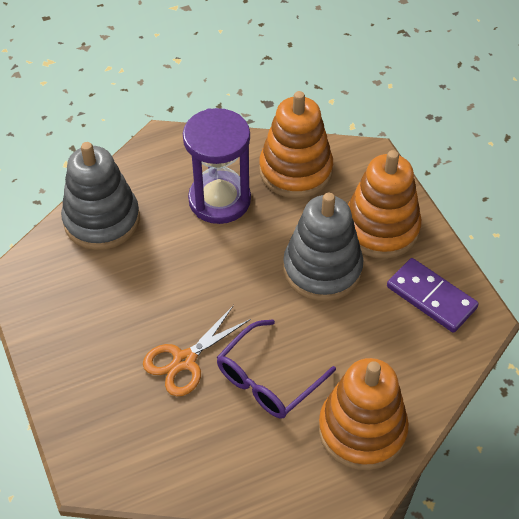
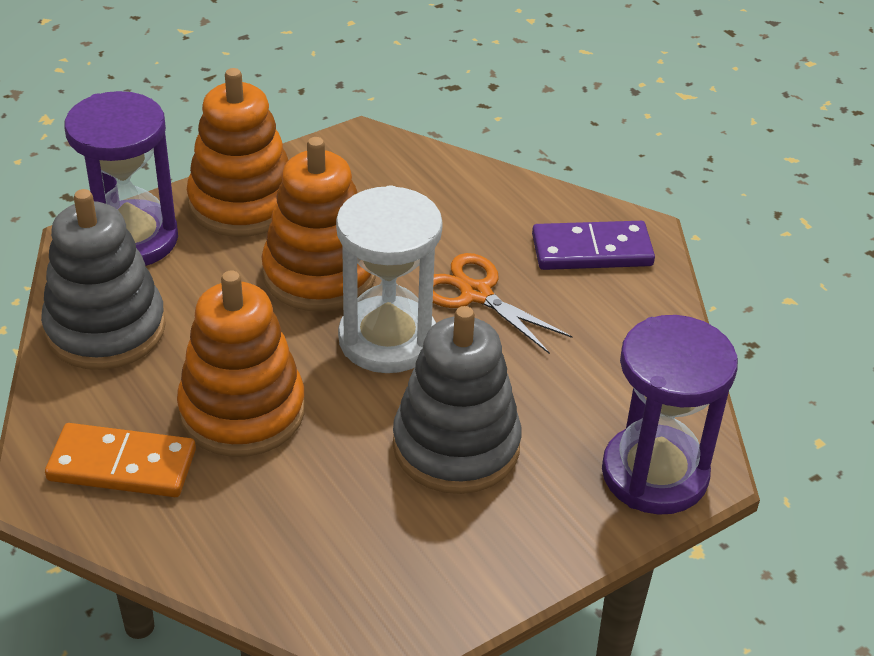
orange domino: 0 -> 1
purple glasses: 1 -> 0
purple hourglass: 1 -> 2
white hourglass: 0 -> 1

